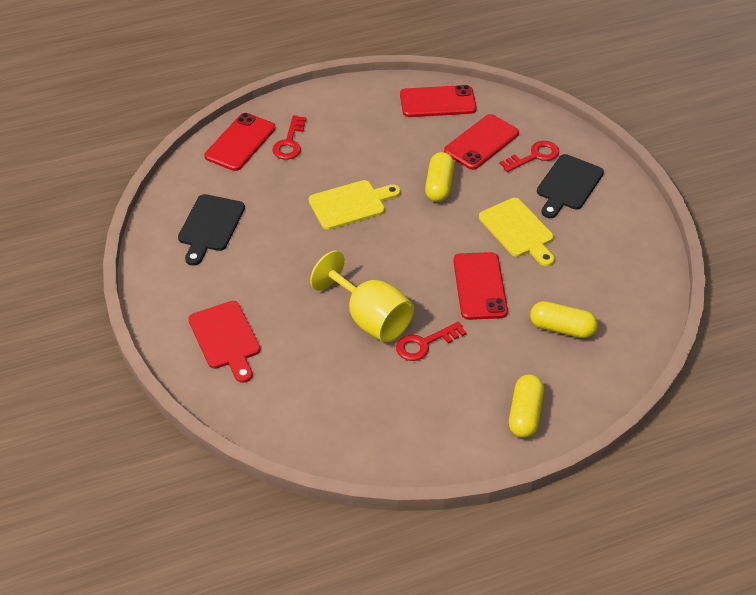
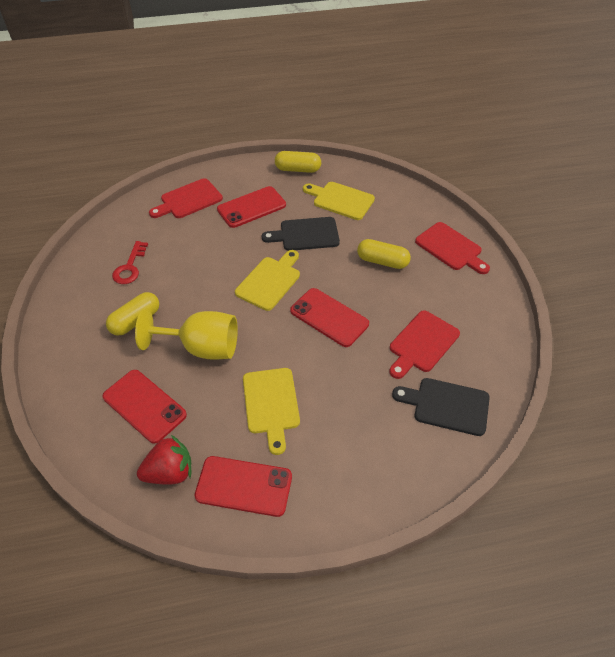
red cutting board: 1 -> 3
red key: 3 -> 1
red strawberry: 0 -> 1
yellow cutting board: 2 -> 3

